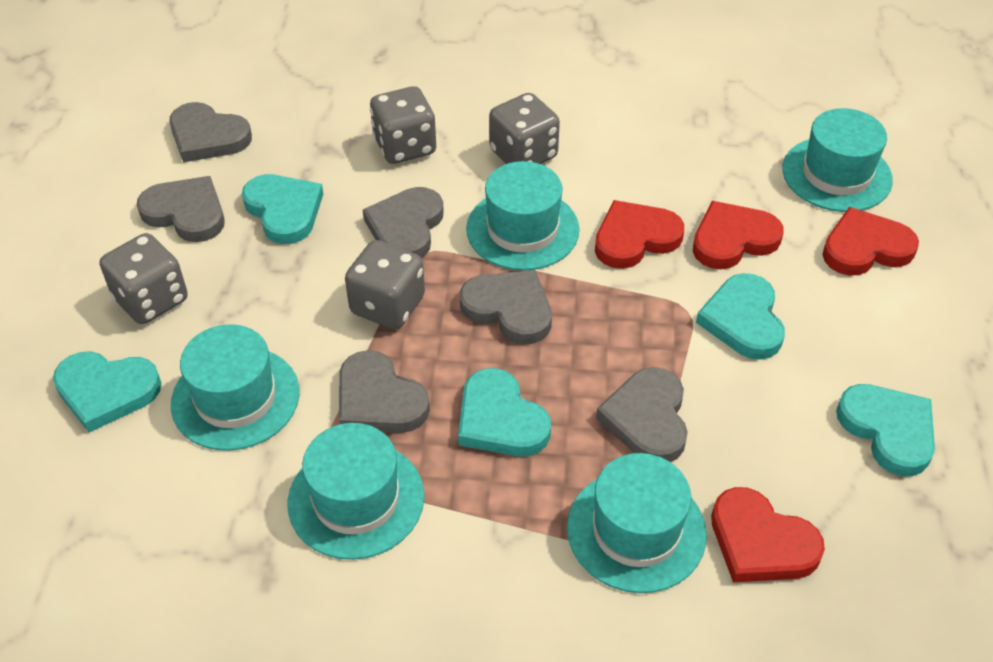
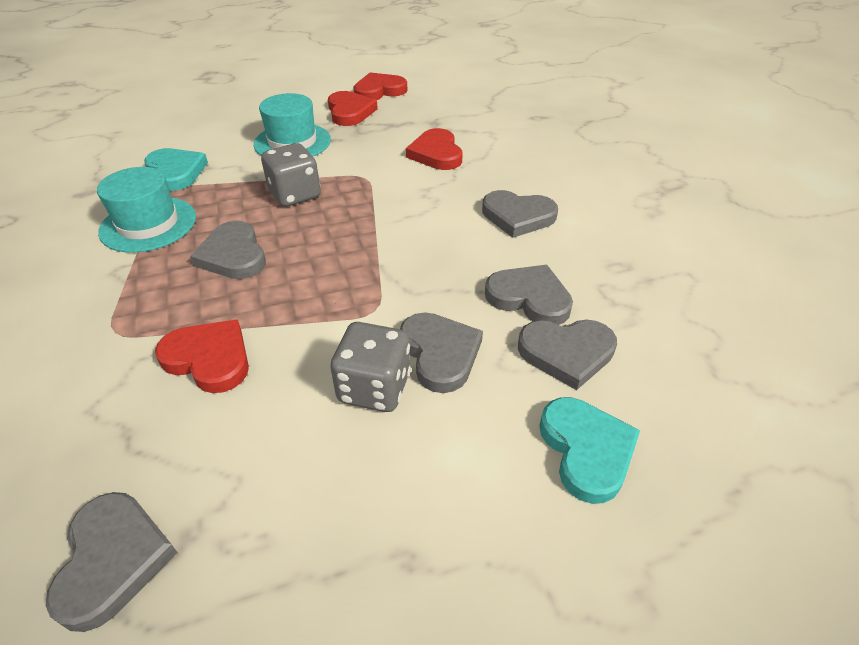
grey dice: 4 -> 2
turquoise hat: 5 -> 2
turquoise heart: 5 -> 2

